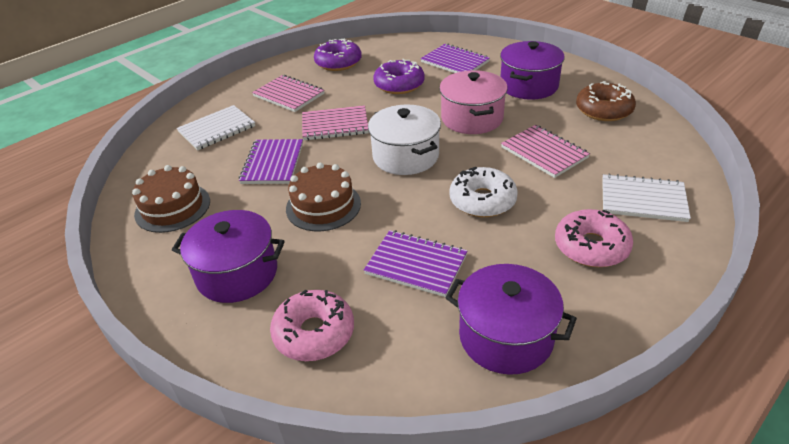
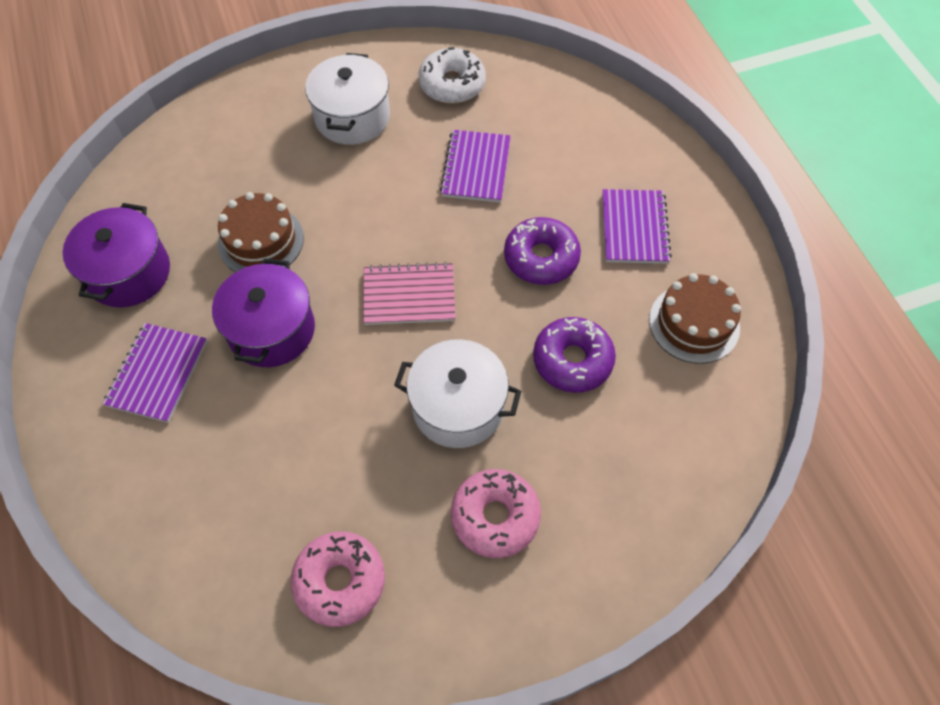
brown donut: 1 -> 0
pink notebook: 3 -> 1
pink pot: 1 -> 0
purple pot: 3 -> 2
white notebook: 2 -> 0
white pot: 1 -> 2

